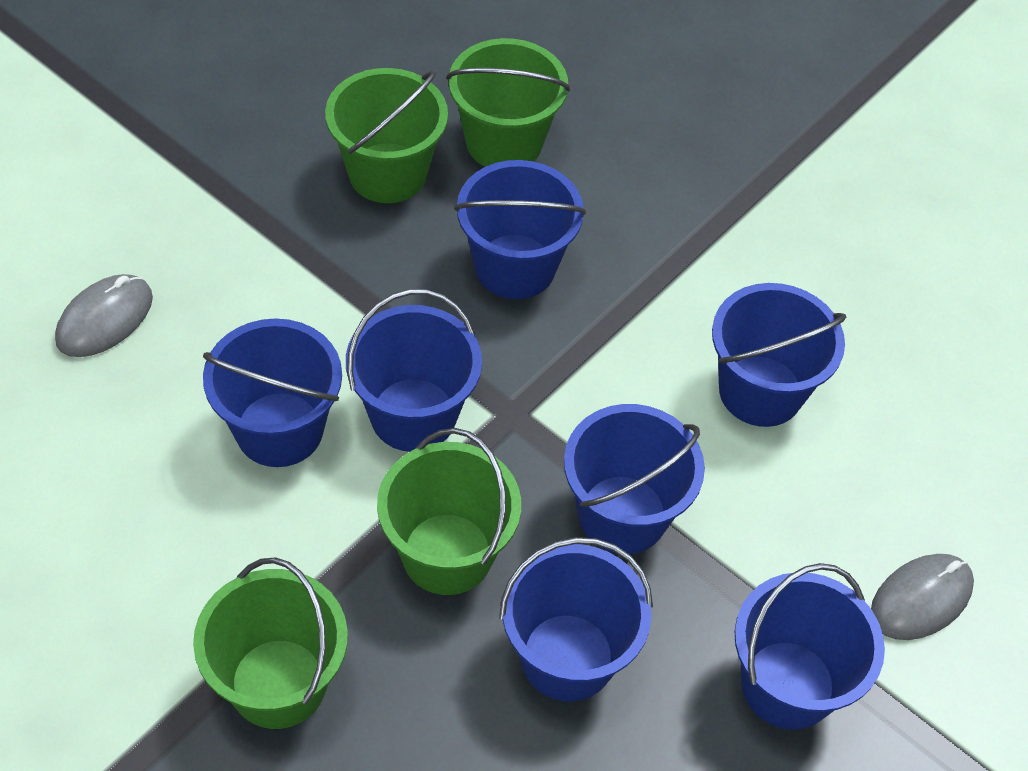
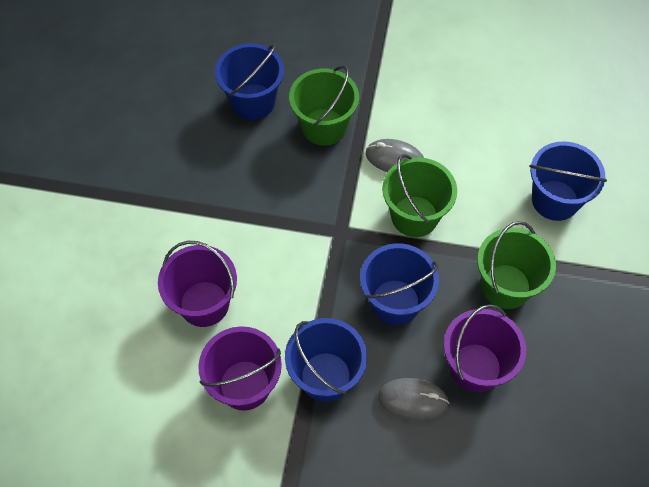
blue bucket: 7 -> 4
green bucket: 4 -> 3
purple bucket: 0 -> 3

